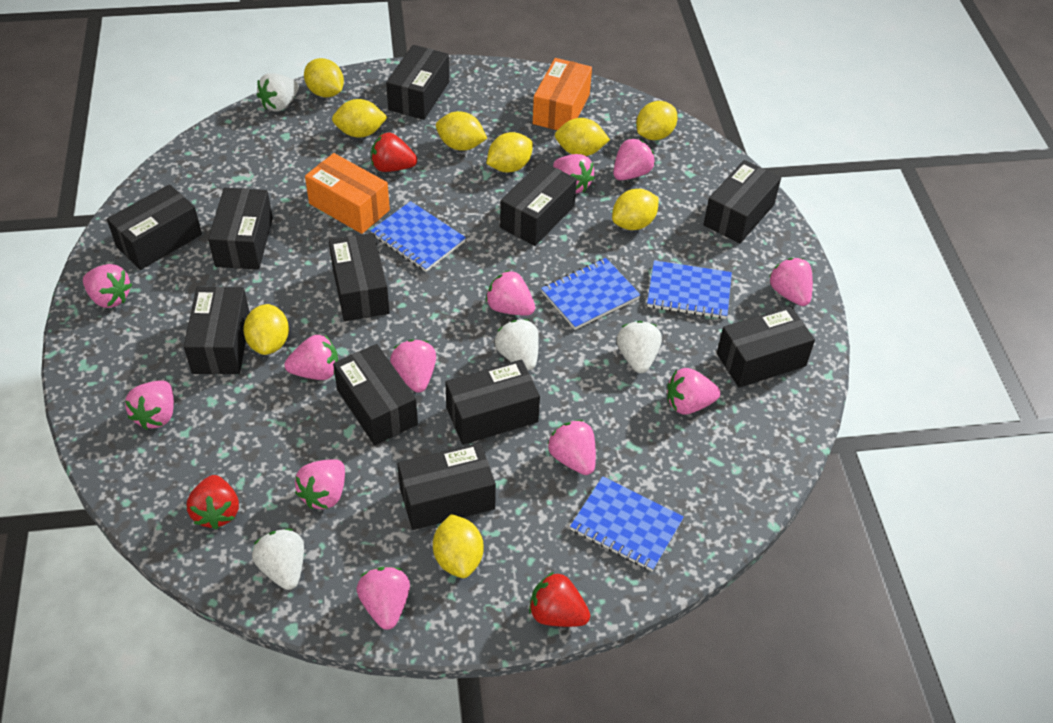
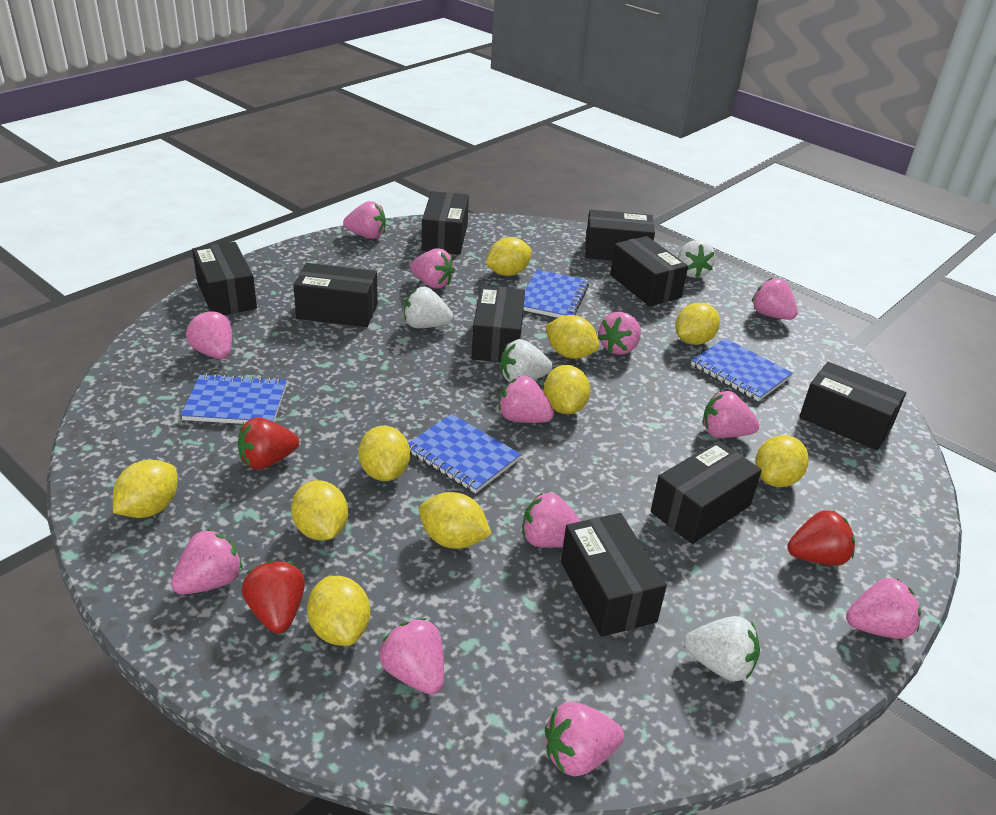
black box: 11 -> 9
orange box: 2 -> 0
yellow lemon: 9 -> 10

